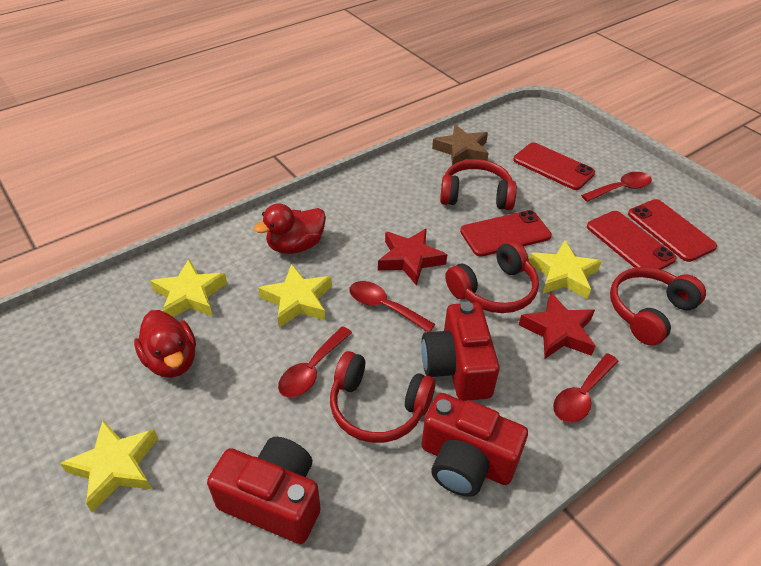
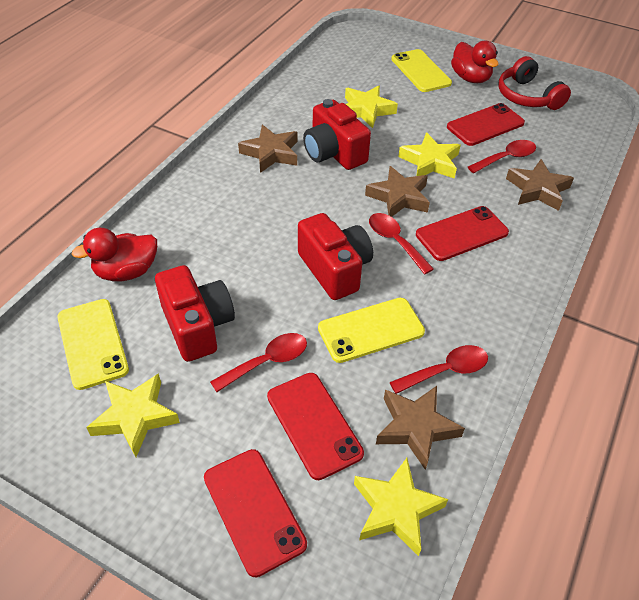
brown star: 1 -> 4
red headphones: 4 -> 1
red star: 2 -> 0
yellow phone: 0 -> 3

